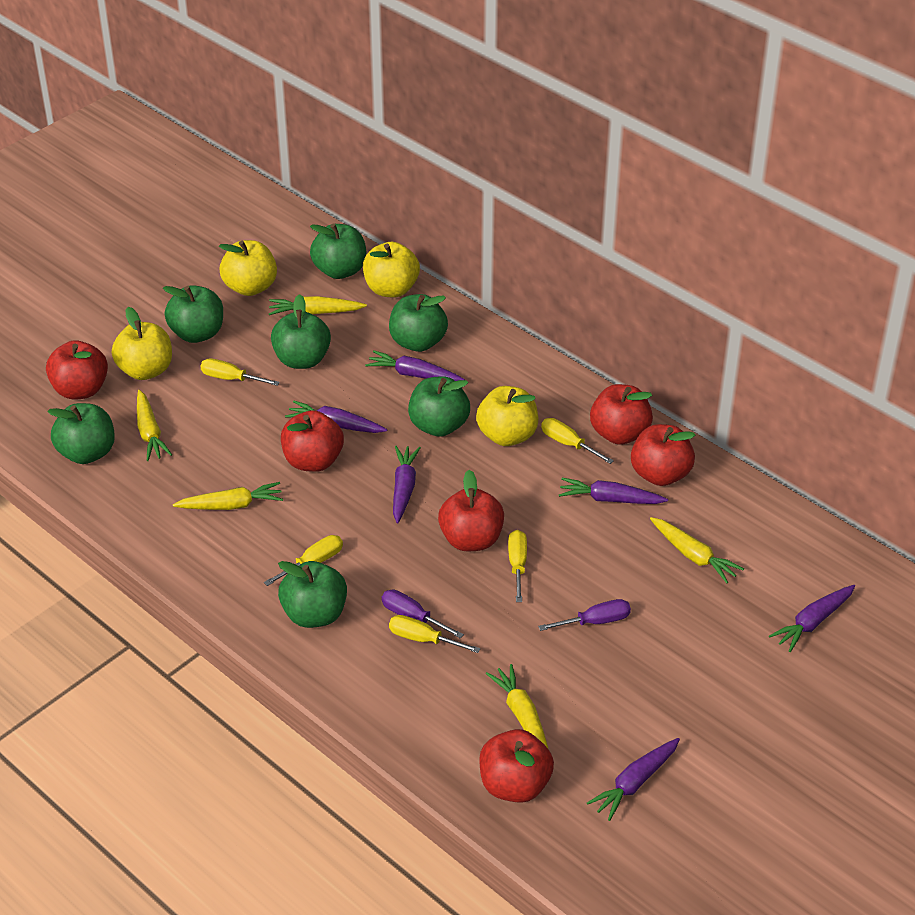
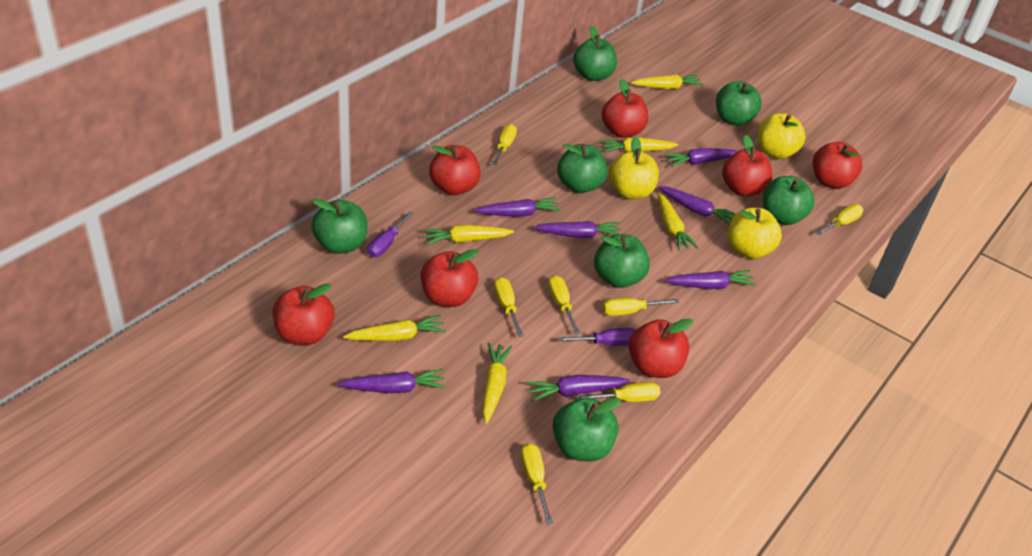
purple carrot: 6 -> 7
red apple: 6 -> 7
yellow apple: 4 -> 3
yellow carrot: 5 -> 6
yellow screwdriver: 5 -> 7

